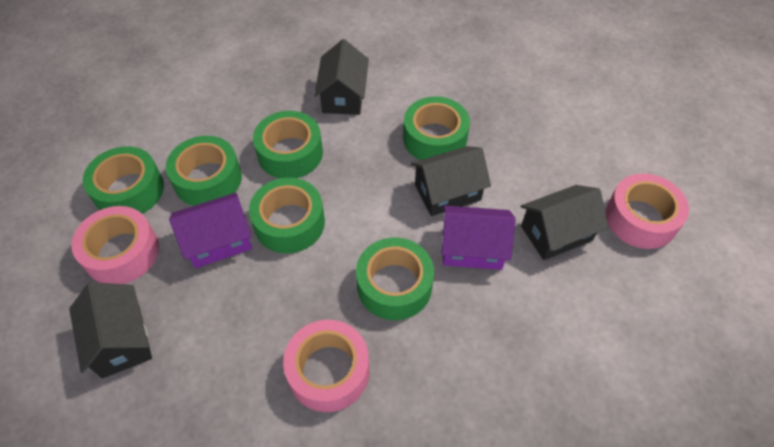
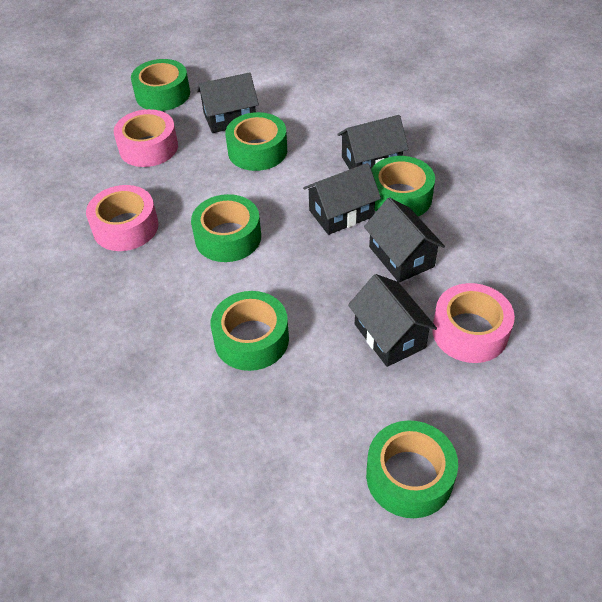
black house: 4 -> 5
purple house: 2 -> 0

